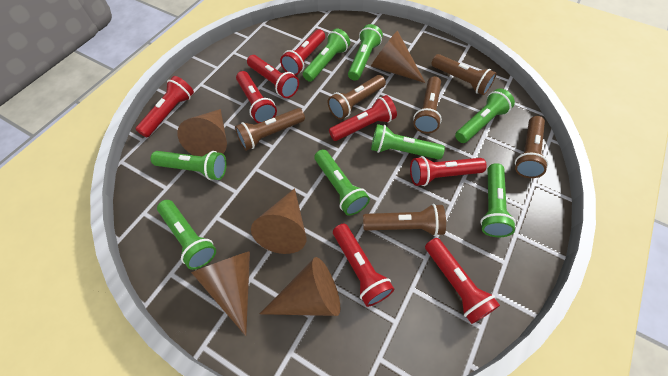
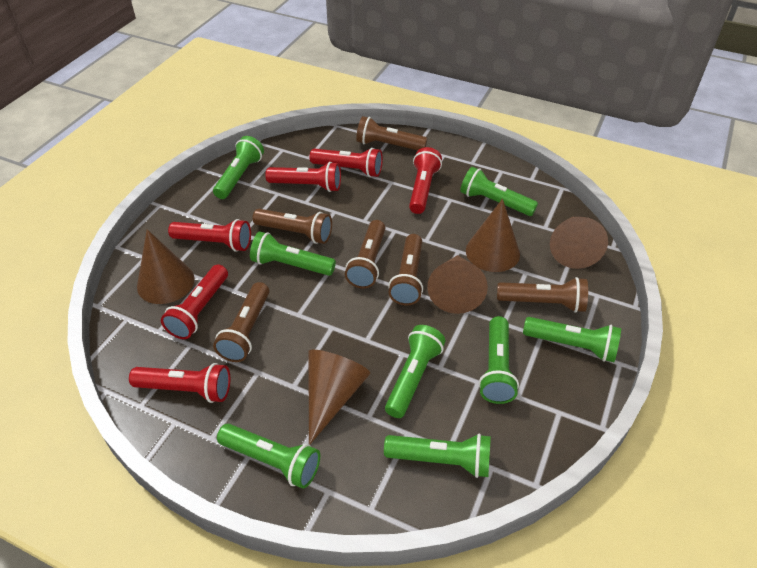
red flashlight: 8 -> 6

